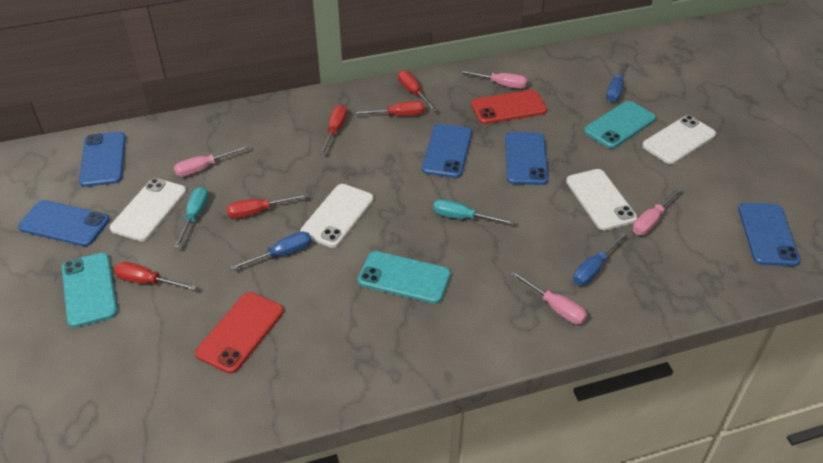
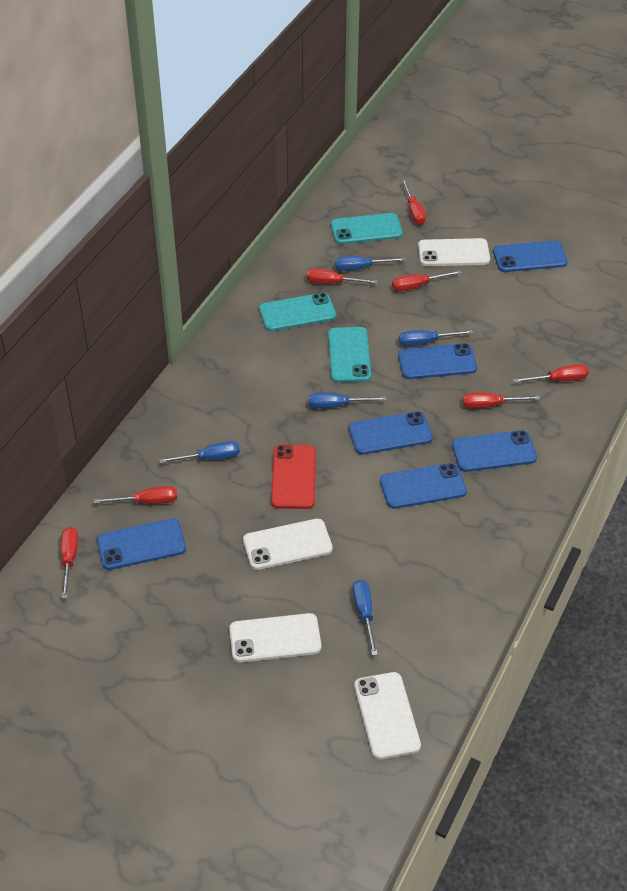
blue phone: 5 -> 6
blue screwdriver: 3 -> 5
pink screwdriver: 4 -> 0
red phone: 2 -> 1
red screwdriver: 5 -> 7
turquoise screwdriver: 2 -> 0

